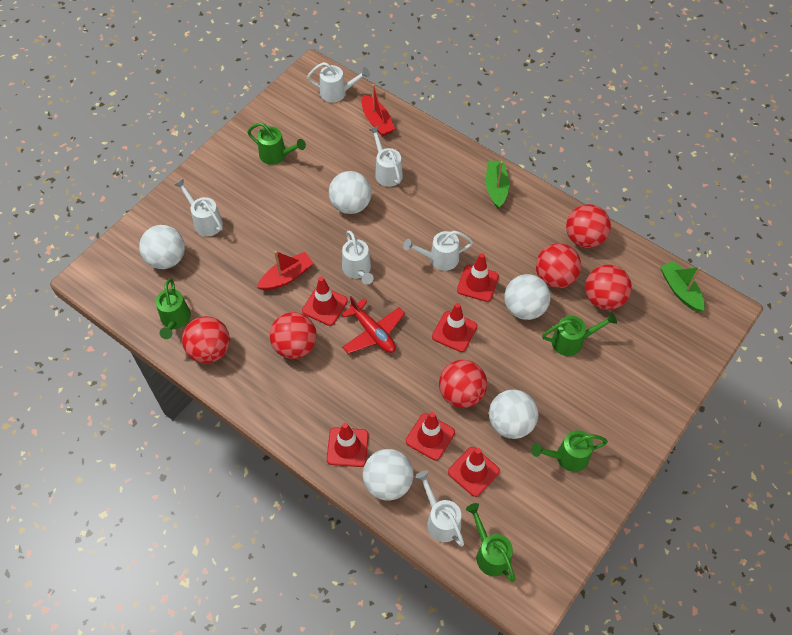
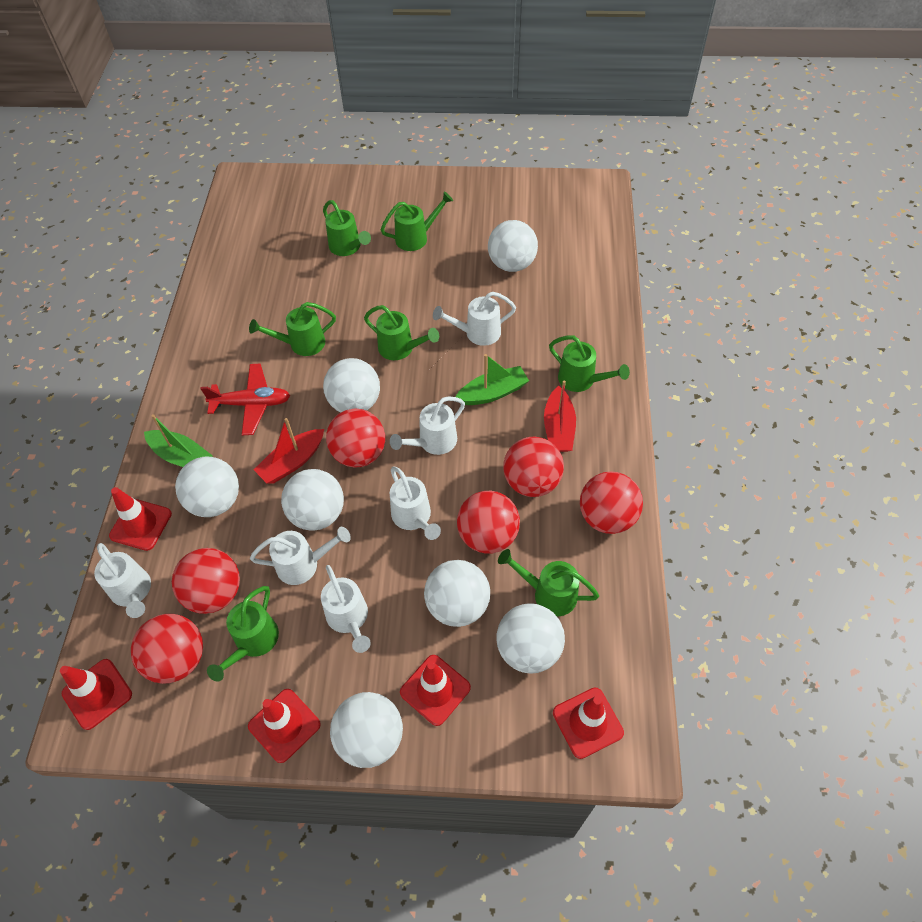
green watering can: 5 -> 7
red traffic cone: 6 -> 5
white ball: 5 -> 7

